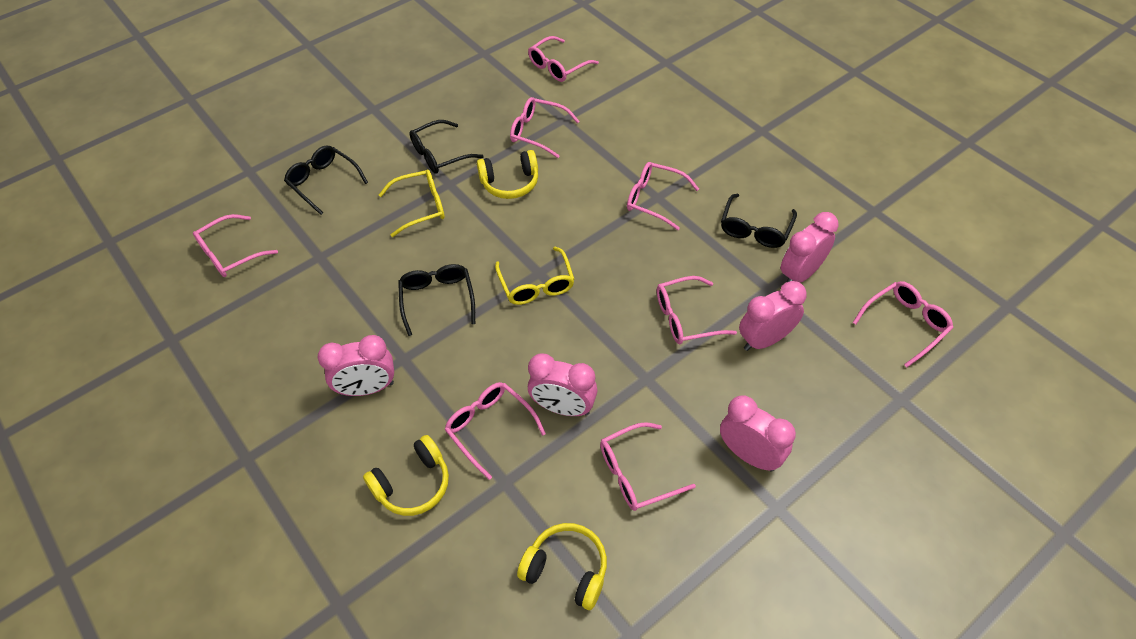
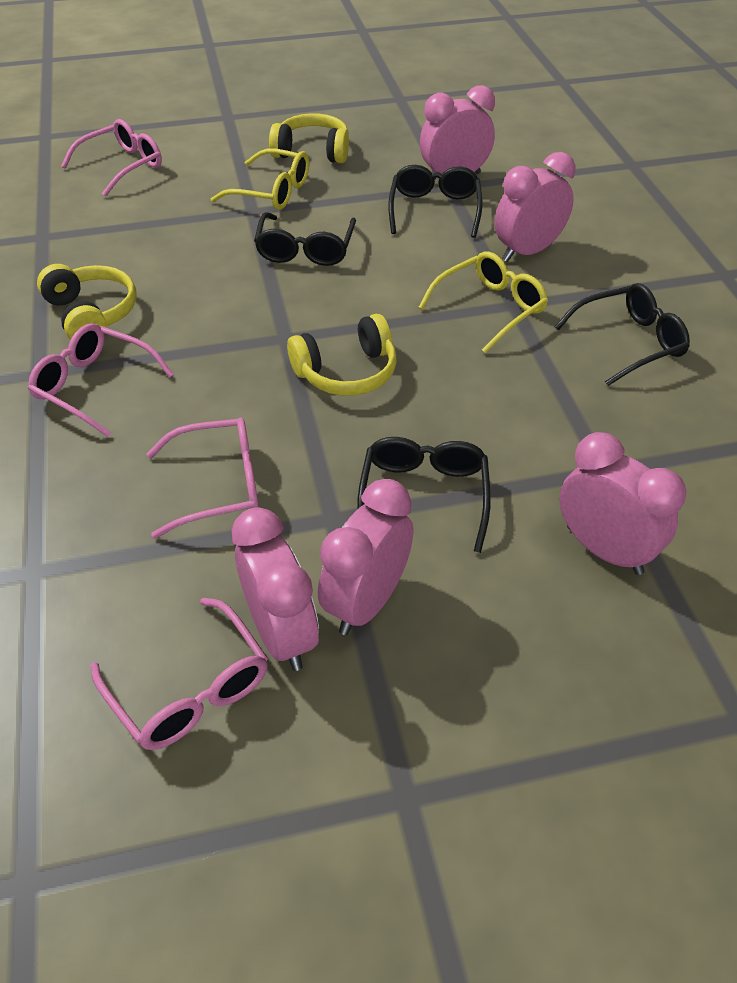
pink glasses: 8 -> 4

